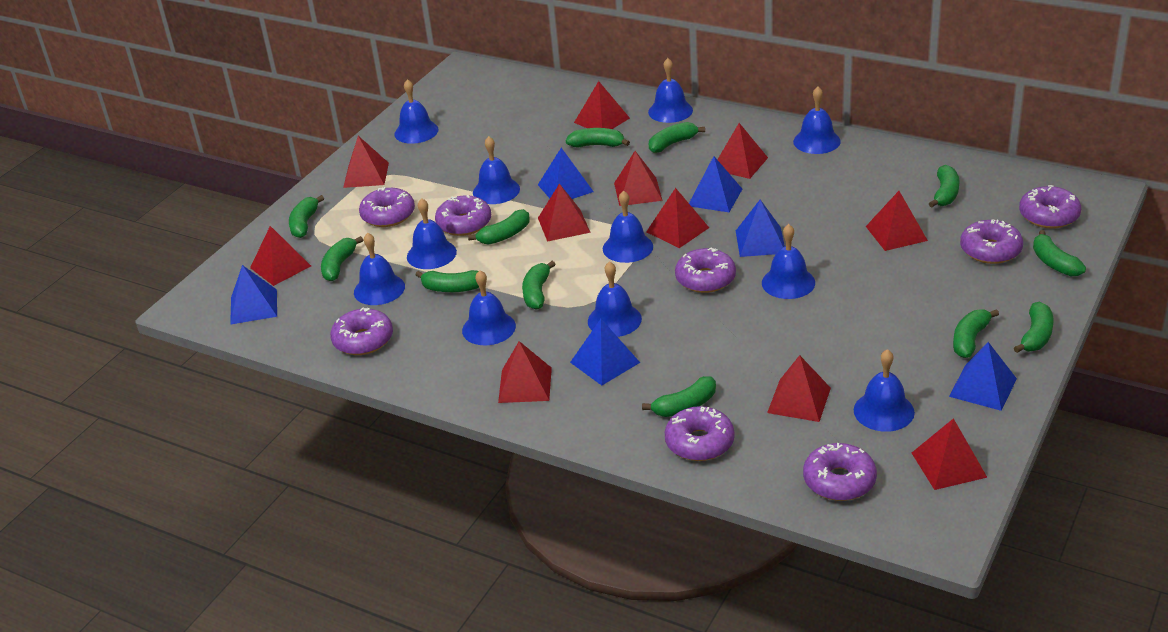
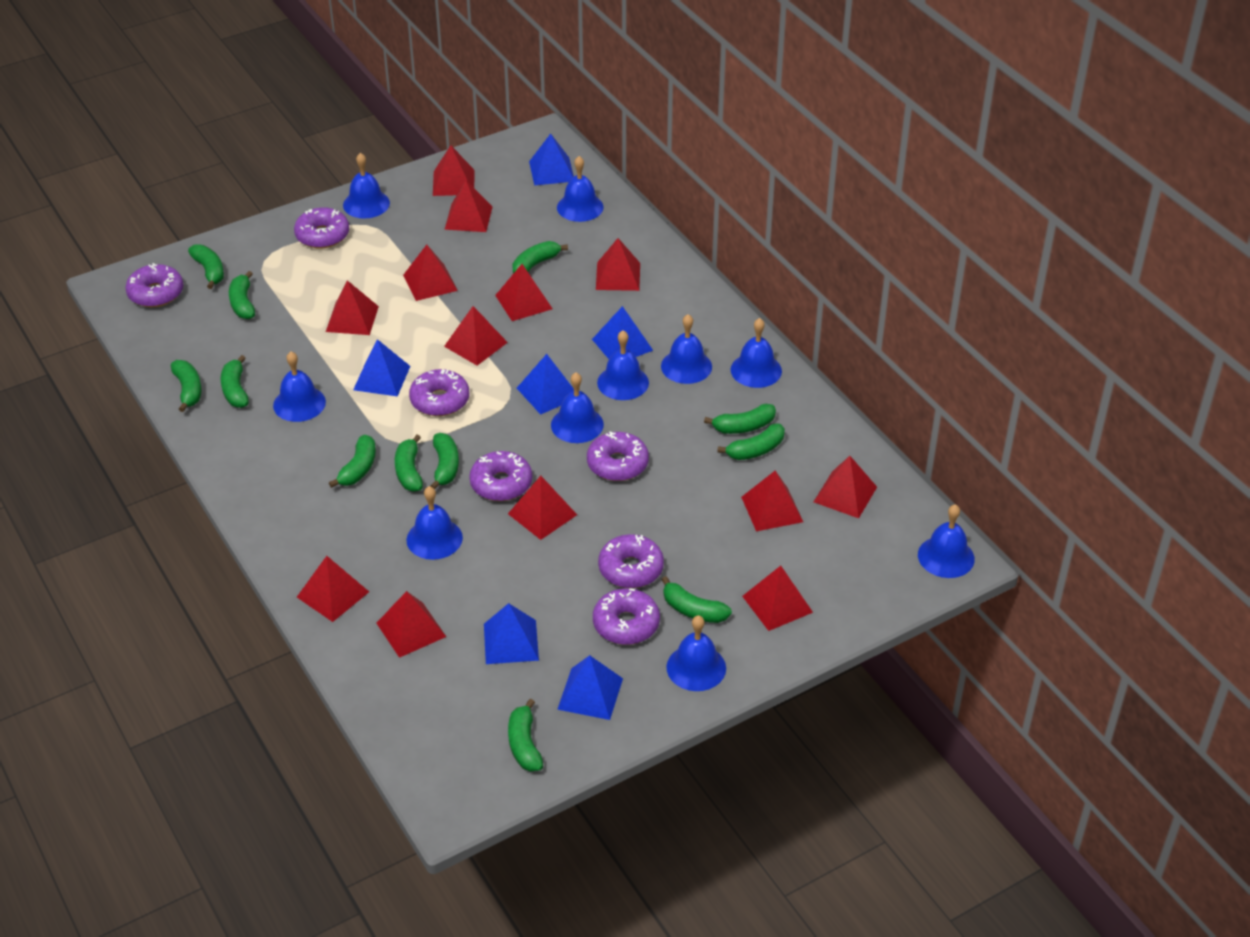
blue bell: 11 -> 10
purple donut: 8 -> 7
red pyramid: 11 -> 13

